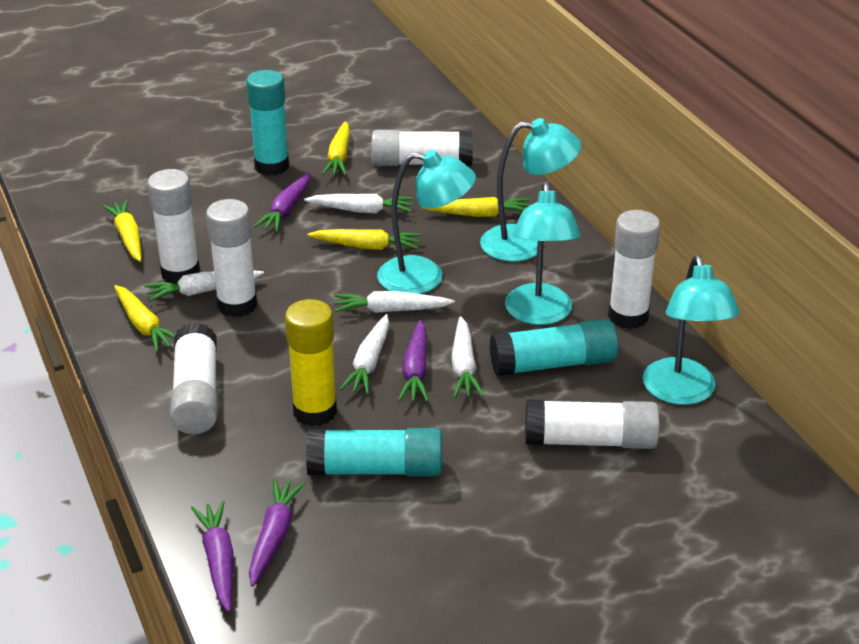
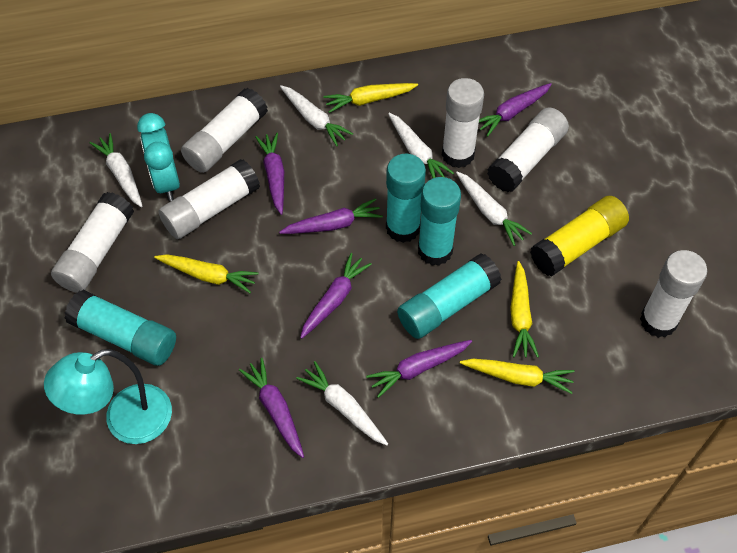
purple carrot: 4 -> 6
turquoise clock: 0 -> 1
turquoise glue stick: 3 -> 4
turquoise lamp: 4 -> 1
yellow carrot: 5 -> 4

